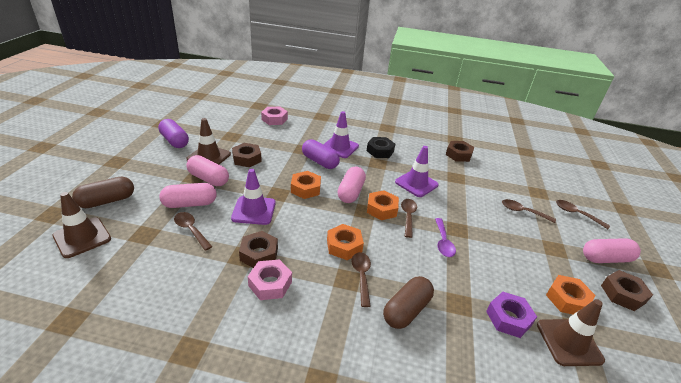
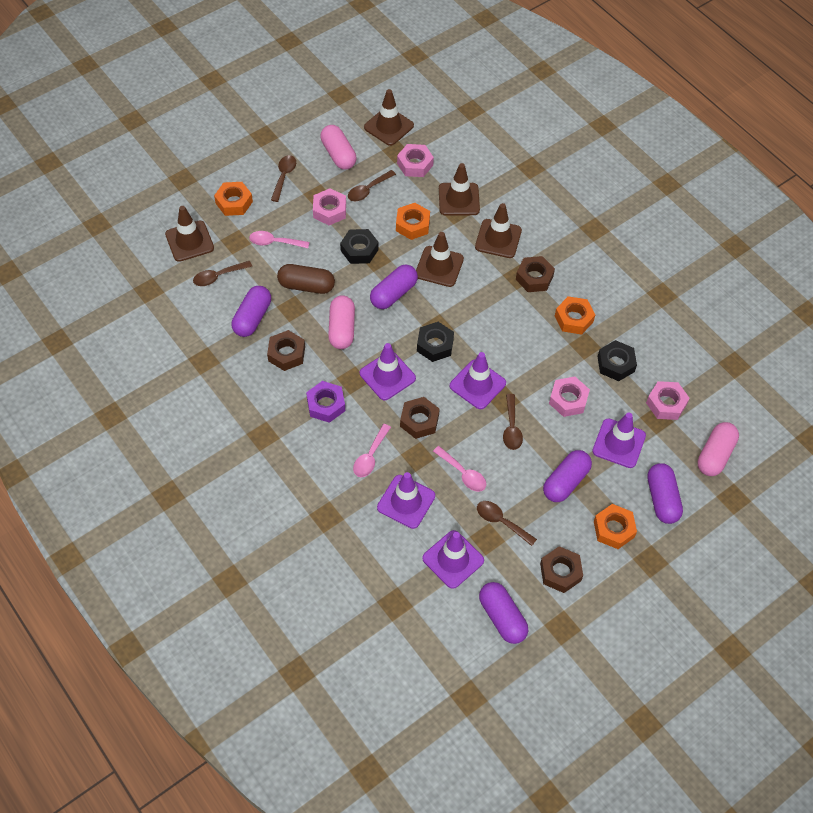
black nut: 1 -> 3
brown capsule: 2 -> 1
brown traffic cone: 3 -> 5
pink capsule: 4 -> 3
pink nut: 2 -> 4
pink spoon: 0 -> 3
purple capsule: 2 -> 5
purple spoon: 1 -> 0
purple traffic cone: 3 -> 5

